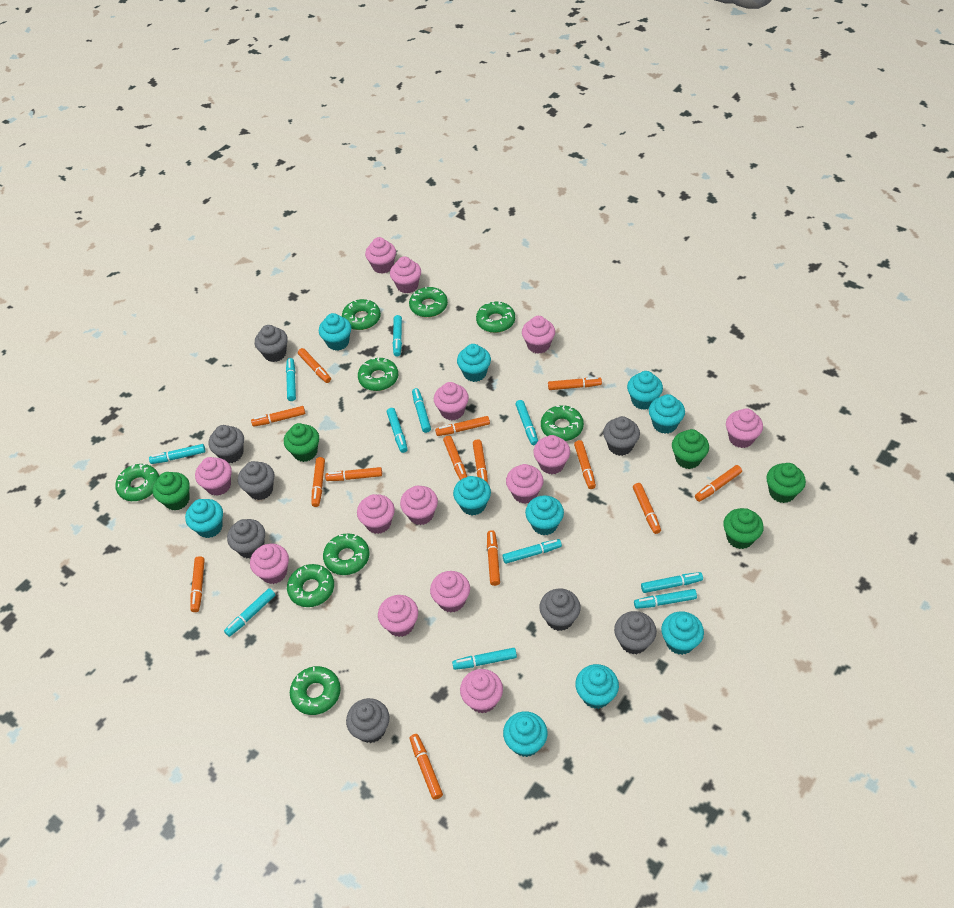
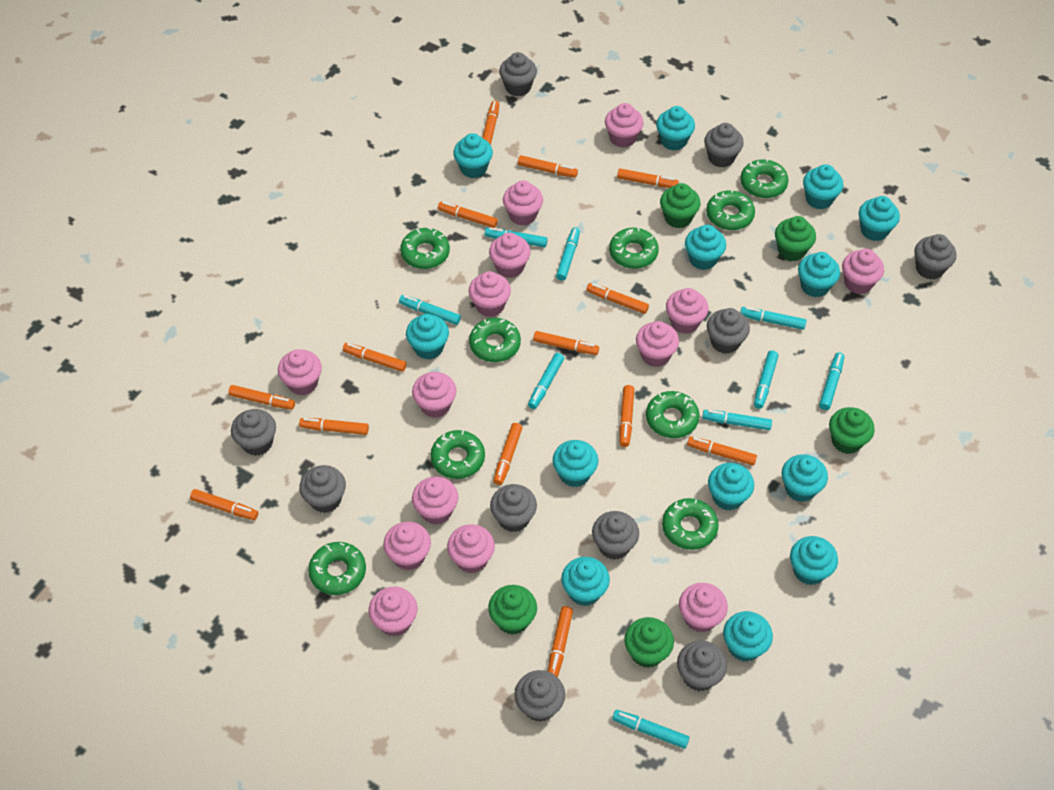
grey cupcake: 8 -> 10
turquoise cupcake: 10 -> 13
turquoise marker: 11 -> 9

